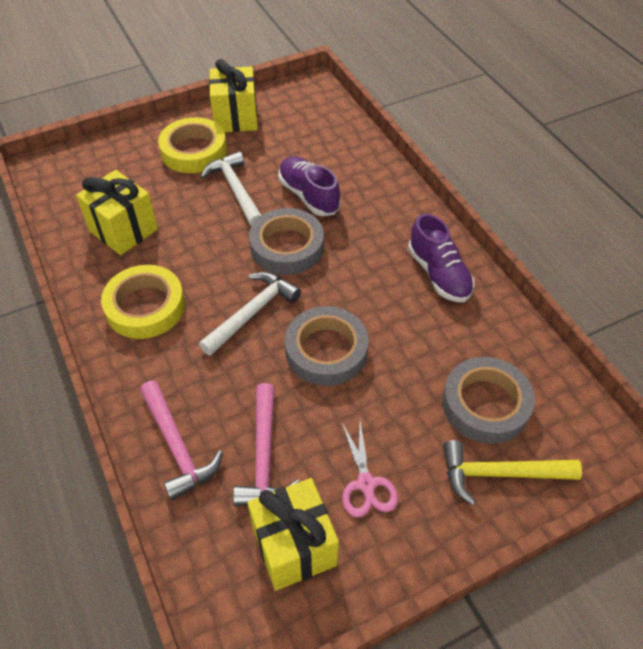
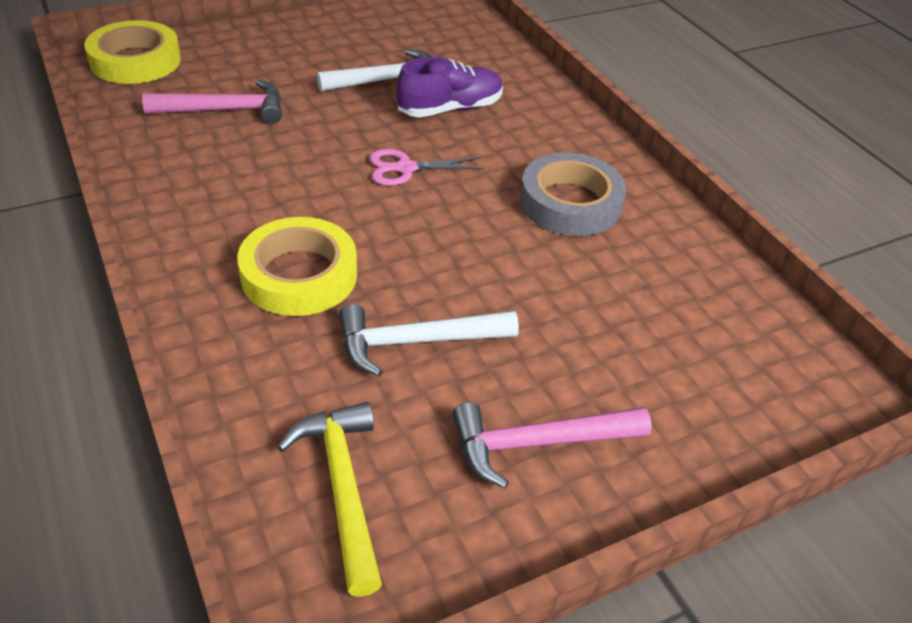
grey tape: 3 -> 1
purple shoe: 2 -> 1
yellow gift: 3 -> 0

